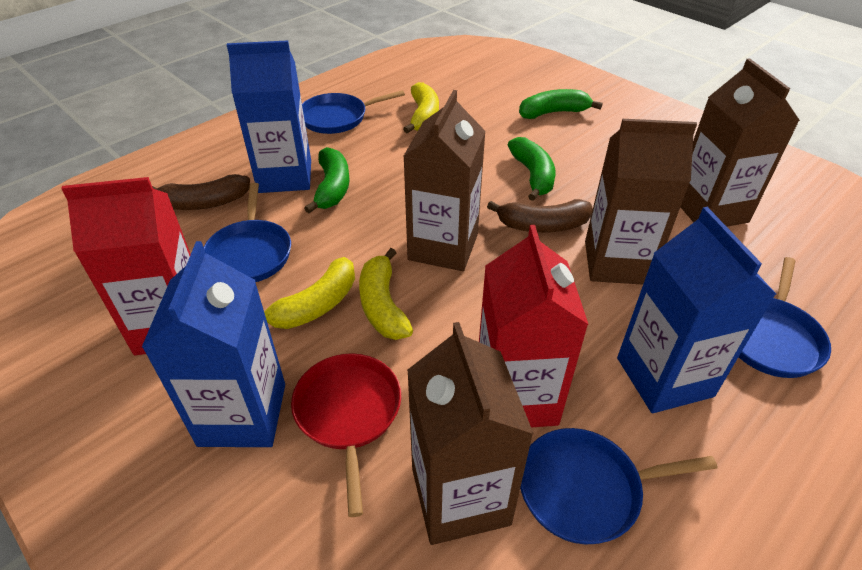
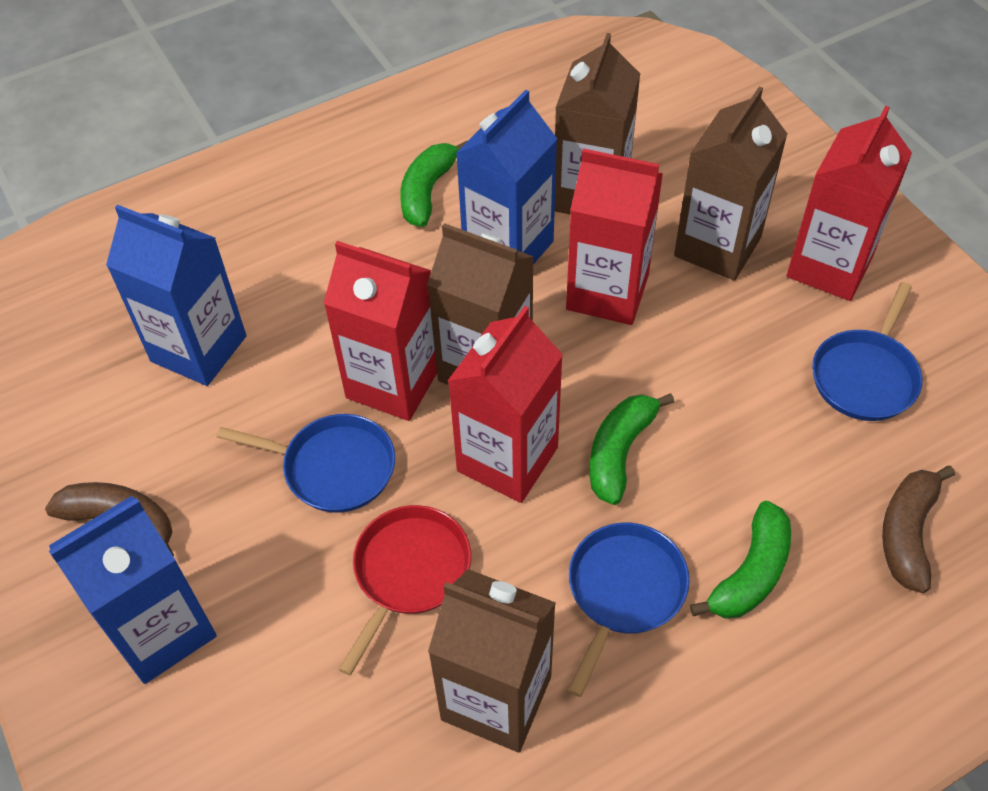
blue pan: 4 -> 3
red carton: 2 -> 4
yellow banana: 3 -> 0

